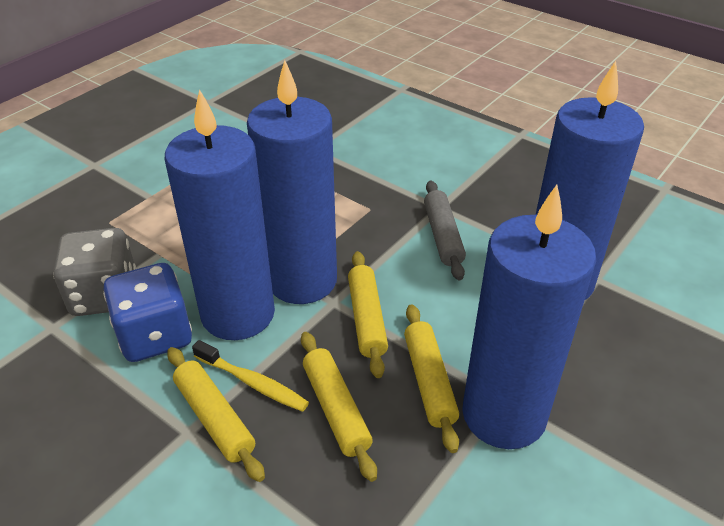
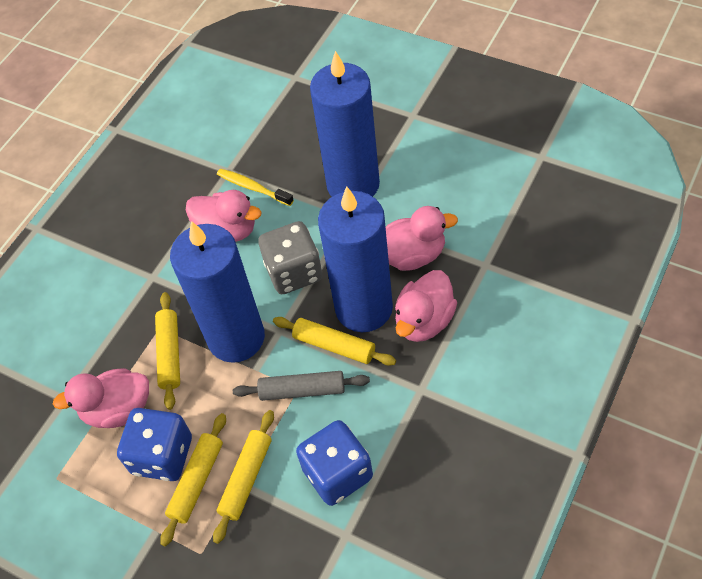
blue candle: 4 -> 3
blue dice: 1 -> 2
pink duck: 0 -> 4

